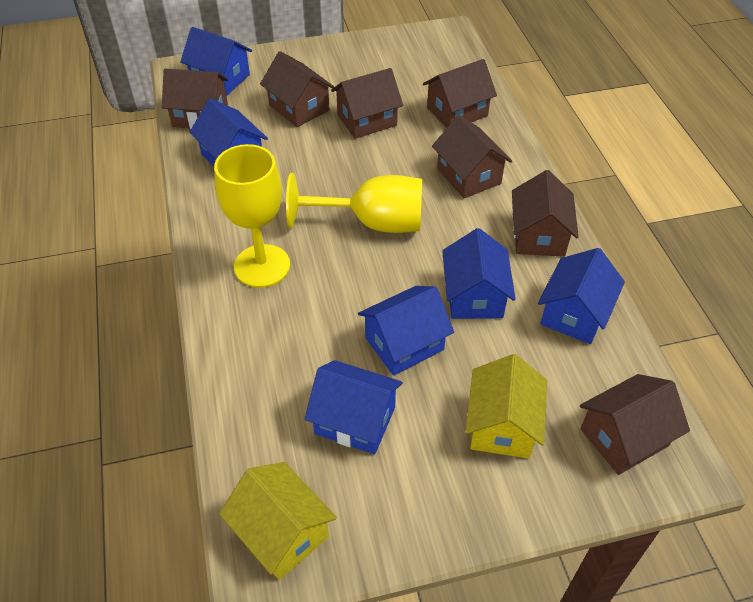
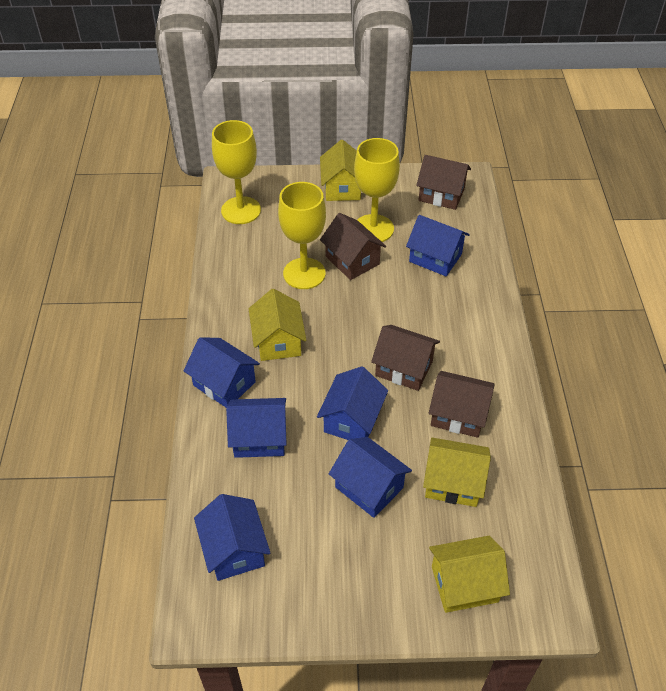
brown house: 7 -> 4
yellow goblet: 2 -> 3
yellow house: 2 -> 4

